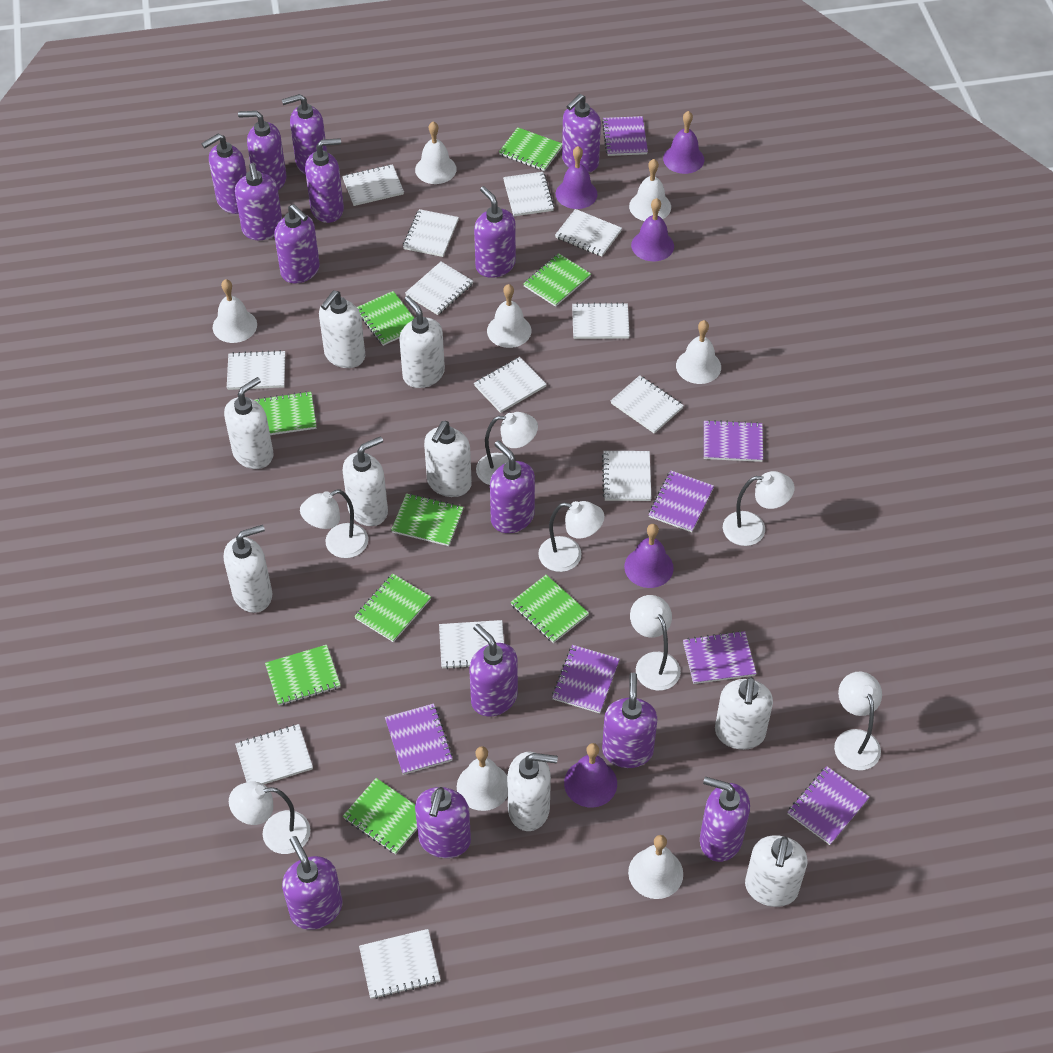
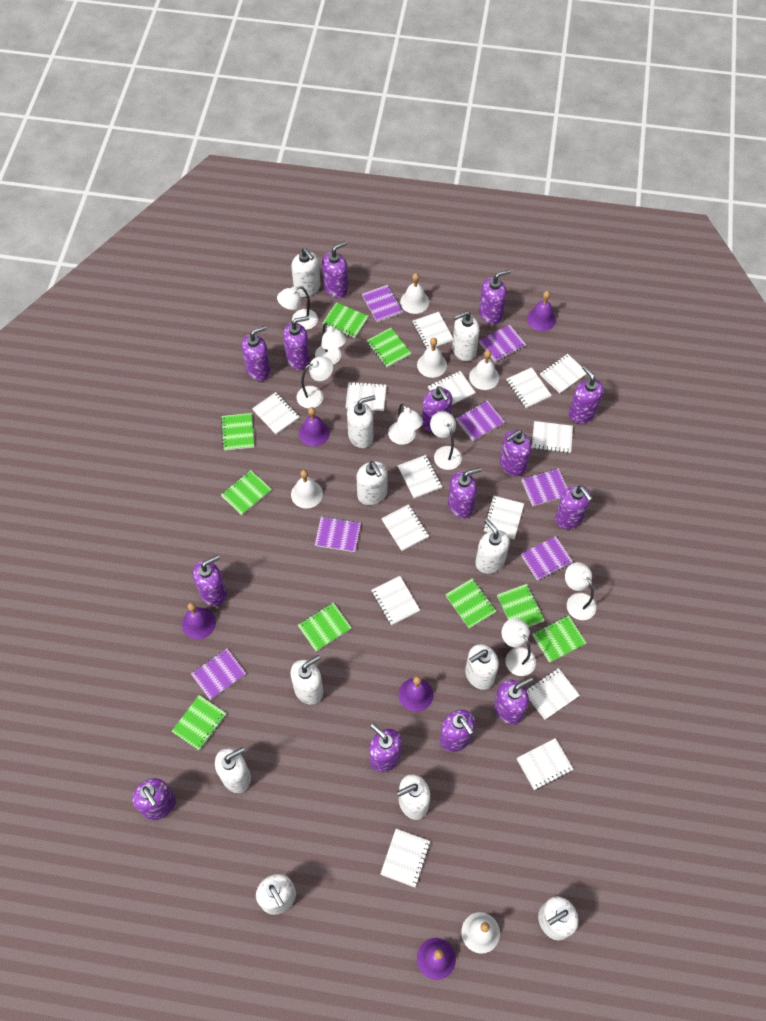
white bell: 7 -> 5
white notebook: 13 -> 14
white soap dispenser: 9 -> 11

